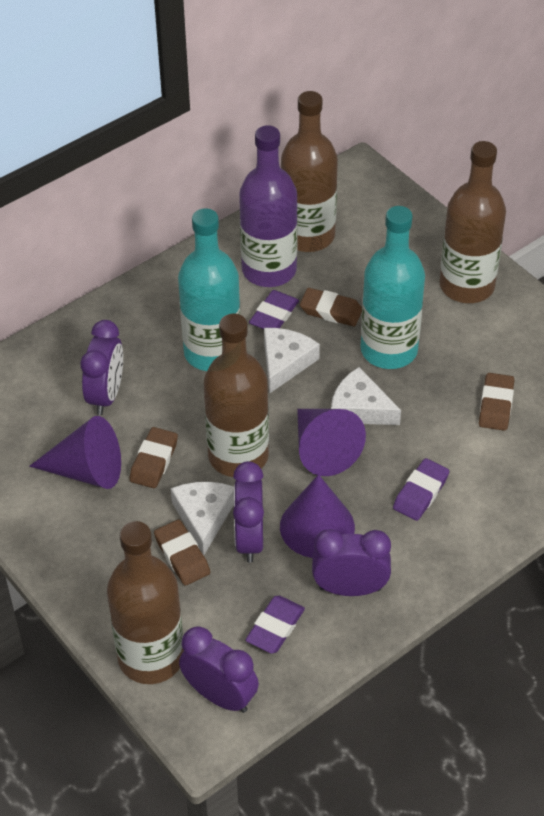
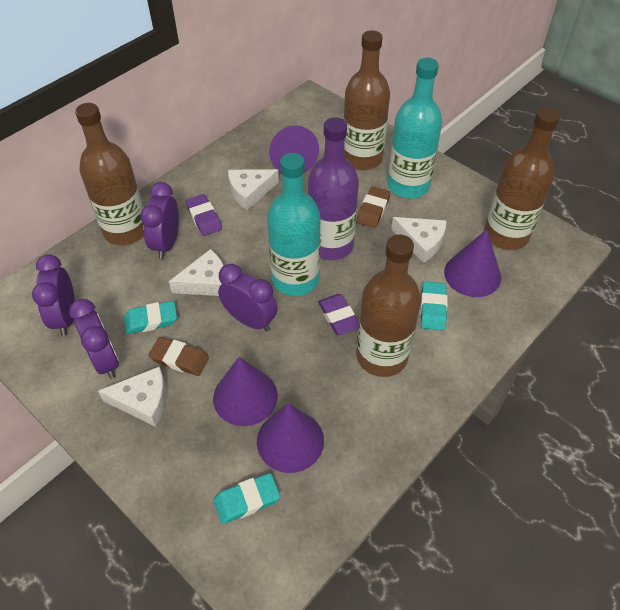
brown eraser: 4 -> 2
purple cone: 3 -> 4
purple eraser: 3 -> 2
turquoise eraser: 0 -> 3
white cheese: 3 -> 4

